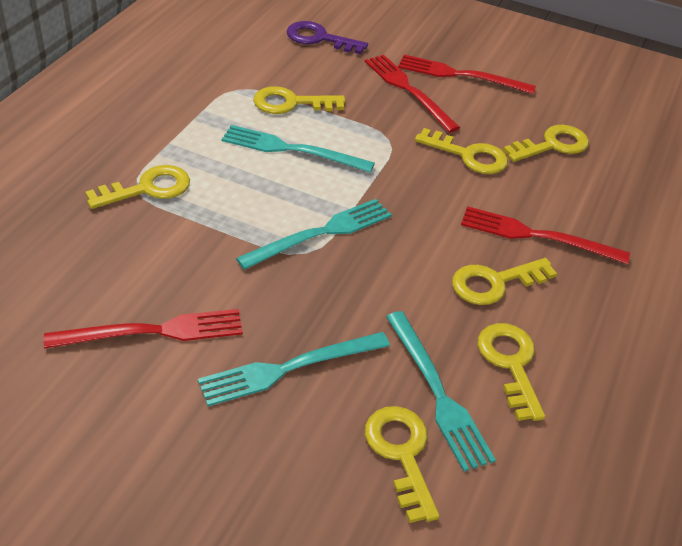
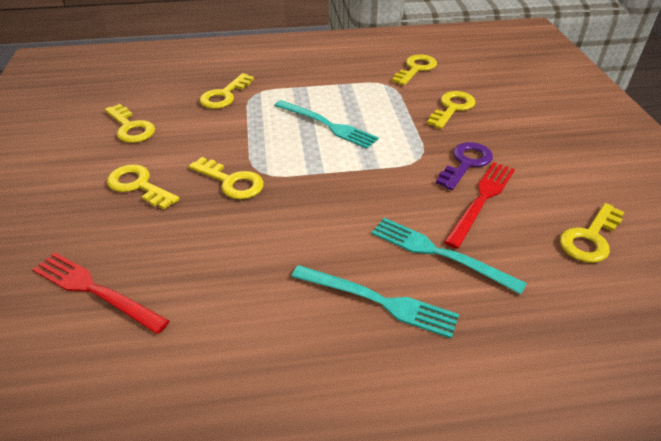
red fork: 4 -> 2
turquoise fork: 4 -> 3

